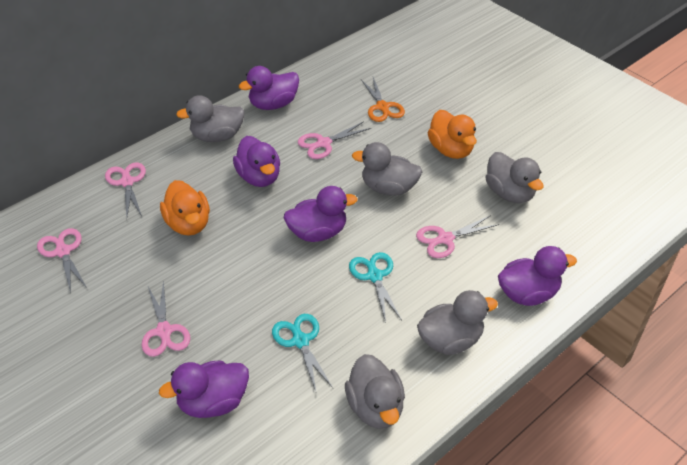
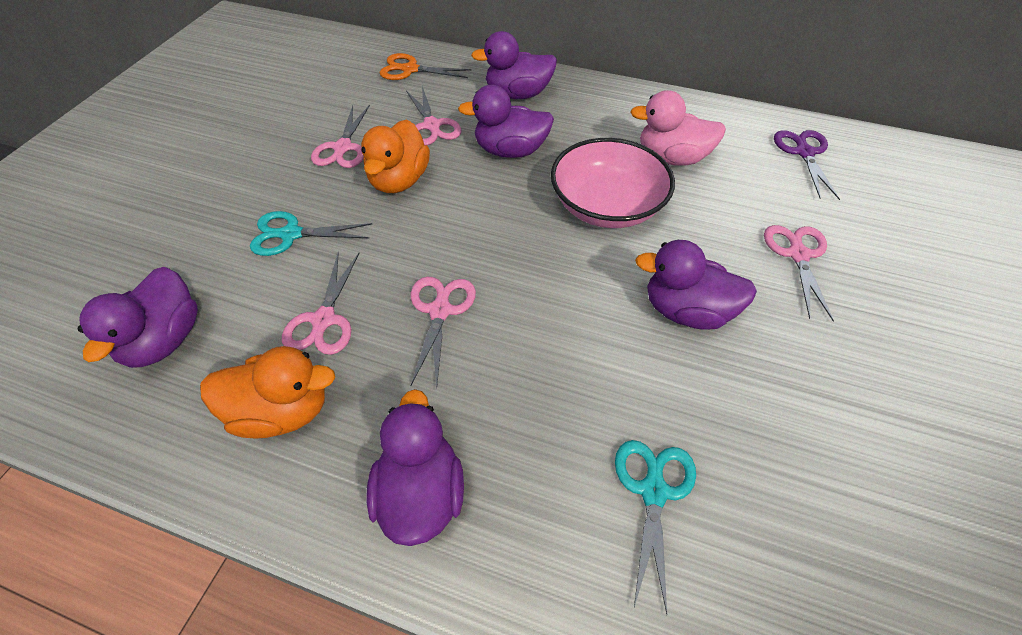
grey duck: 5 -> 0
pink bowl: 0 -> 1
pink duck: 0 -> 1
purple scissors: 0 -> 1

